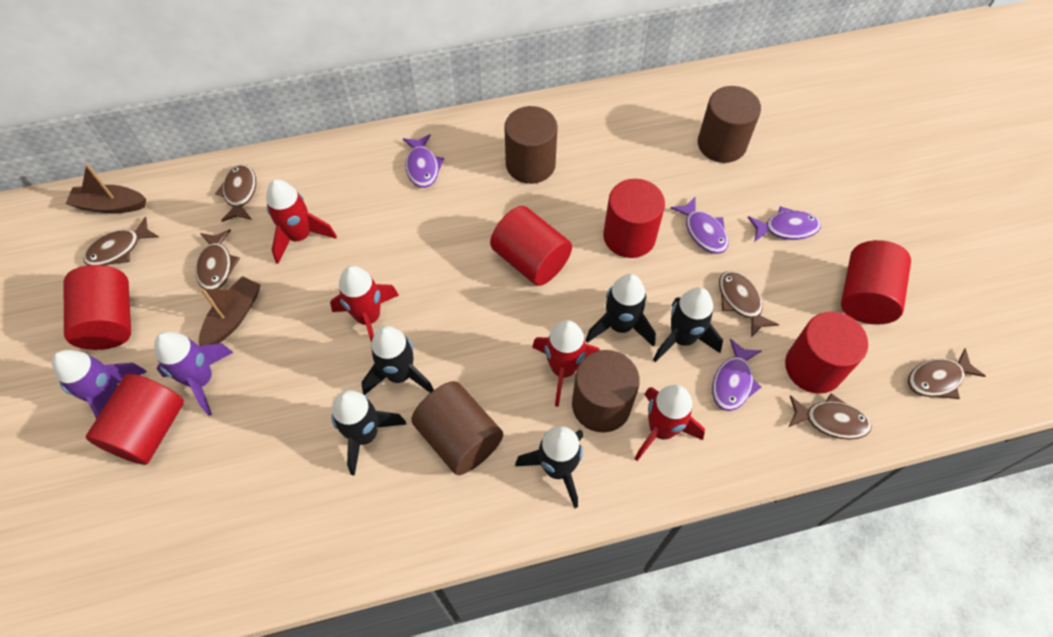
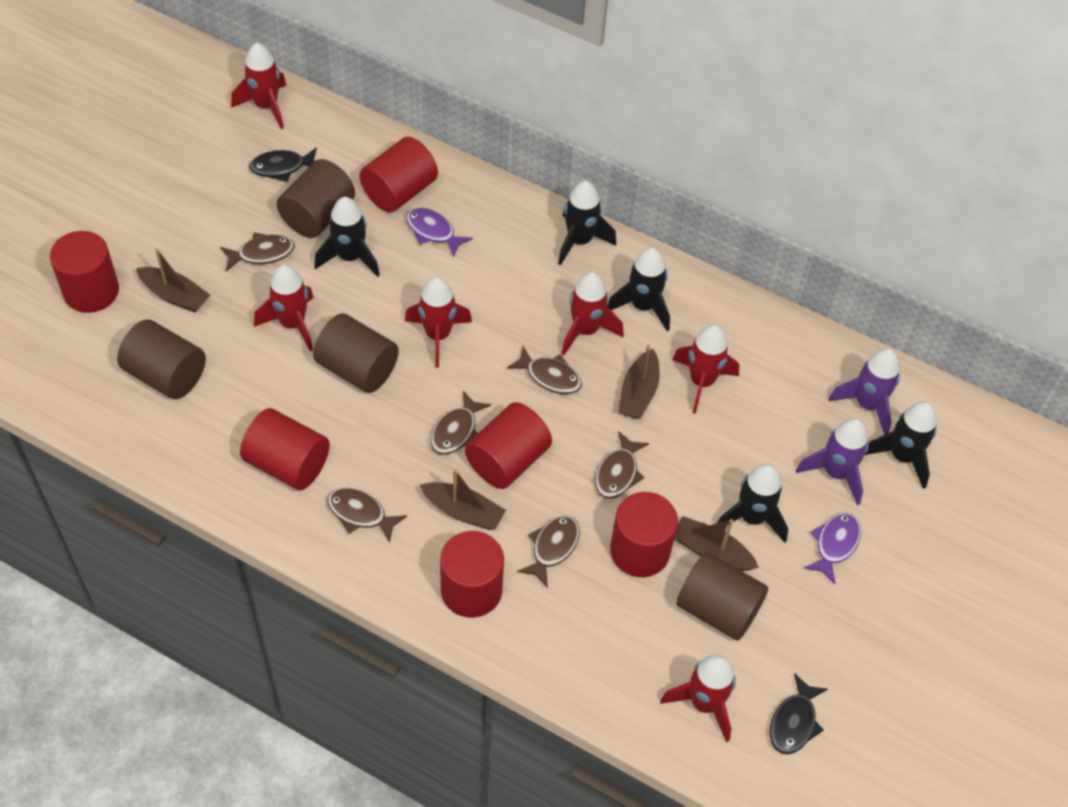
black fish: 0 -> 2
brown boat: 2 -> 4
purple fish: 4 -> 2
red rocket: 4 -> 6

